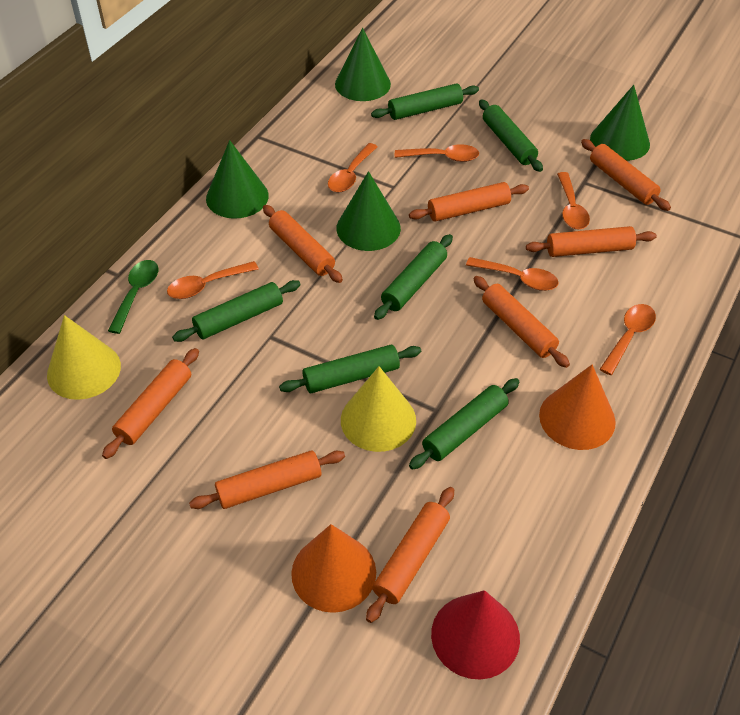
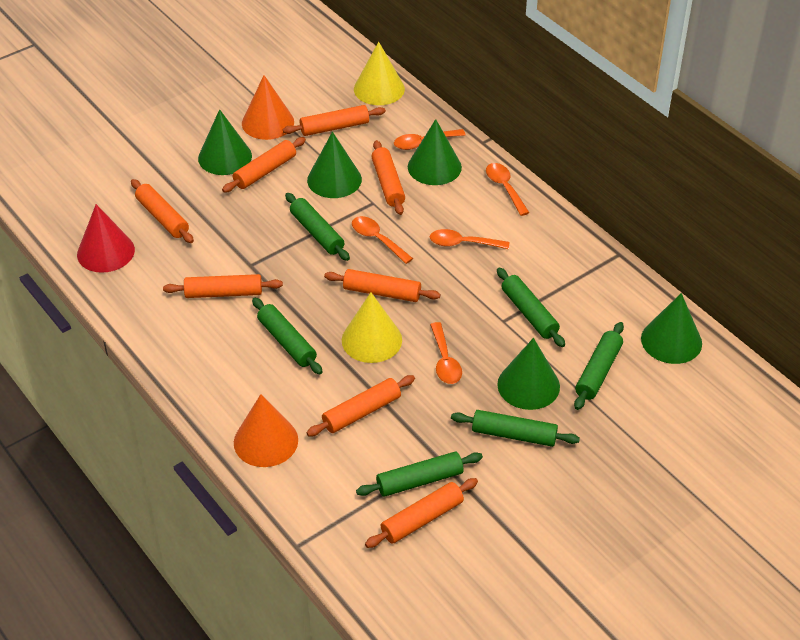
green cone: 4 -> 5
green spoon: 1 -> 0
orange spoon: 6 -> 5

